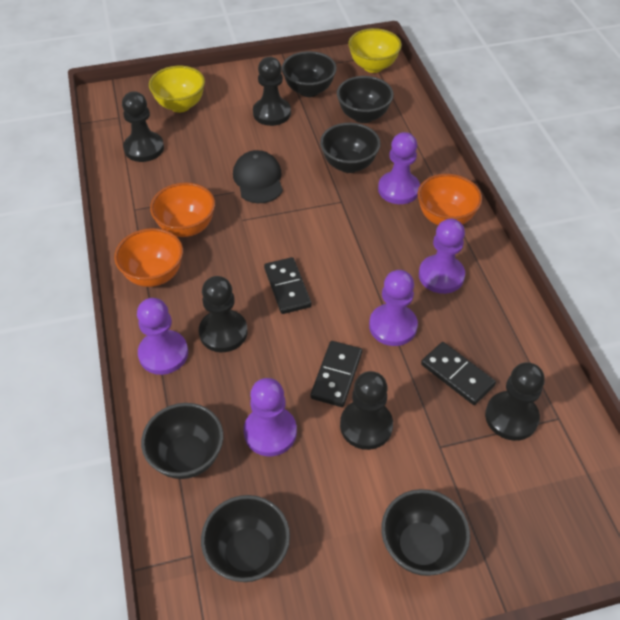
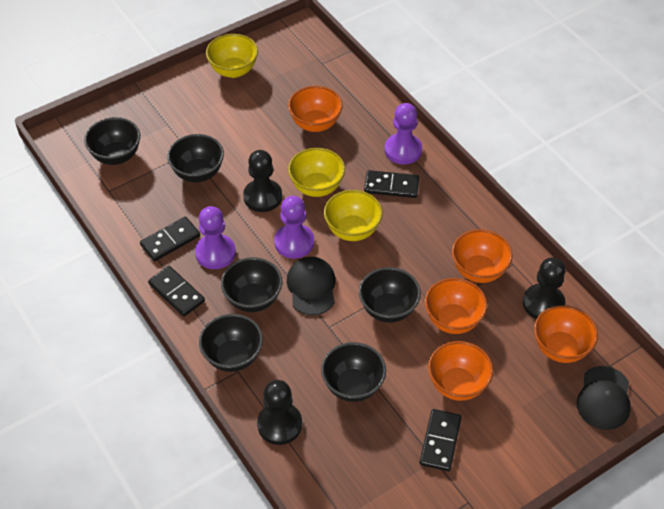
black cap: 1 -> 2
black domino: 3 -> 4
black pawn: 5 -> 3
orange bowl: 3 -> 5
purple pawn: 5 -> 3
yellow bowl: 2 -> 3

